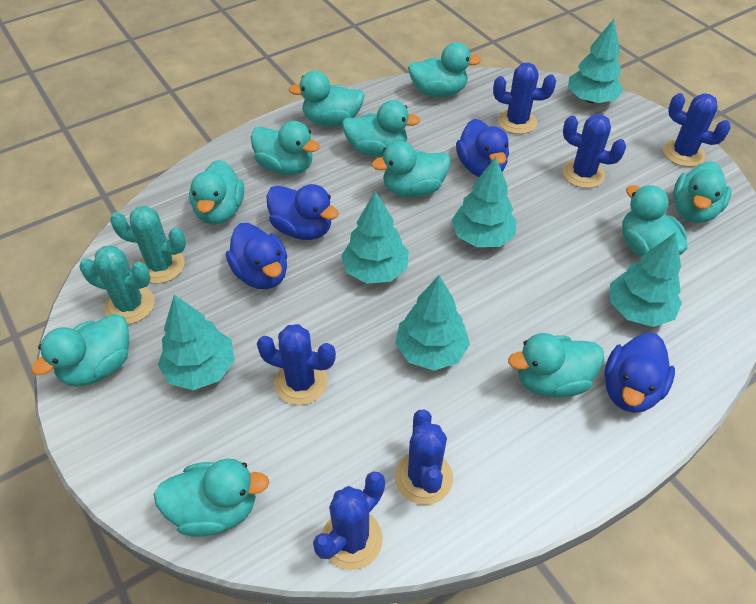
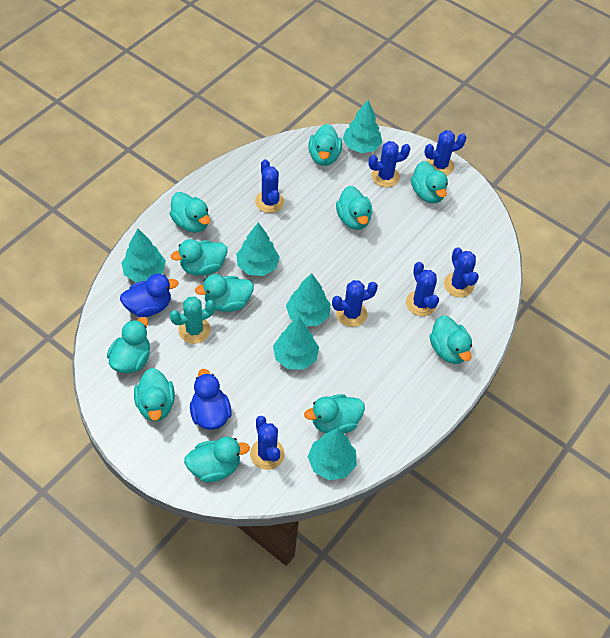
blue cactus: 6 -> 7
blue duck: 4 -> 2
turquoise cactus: 2 -> 1

